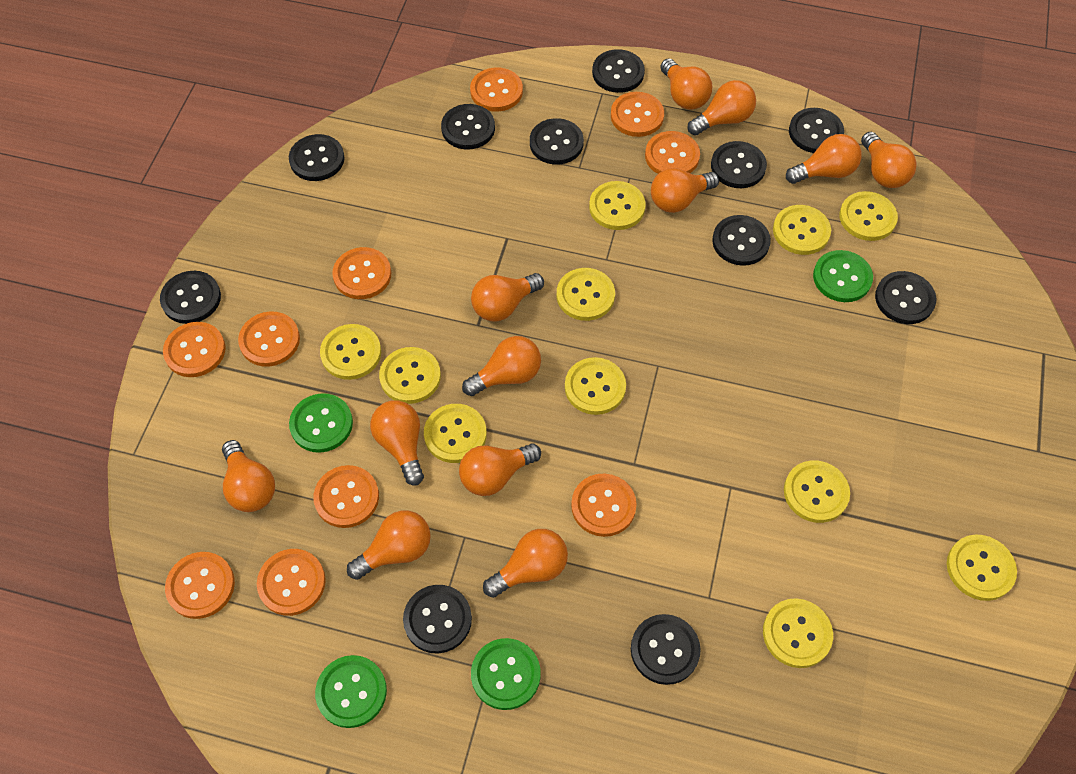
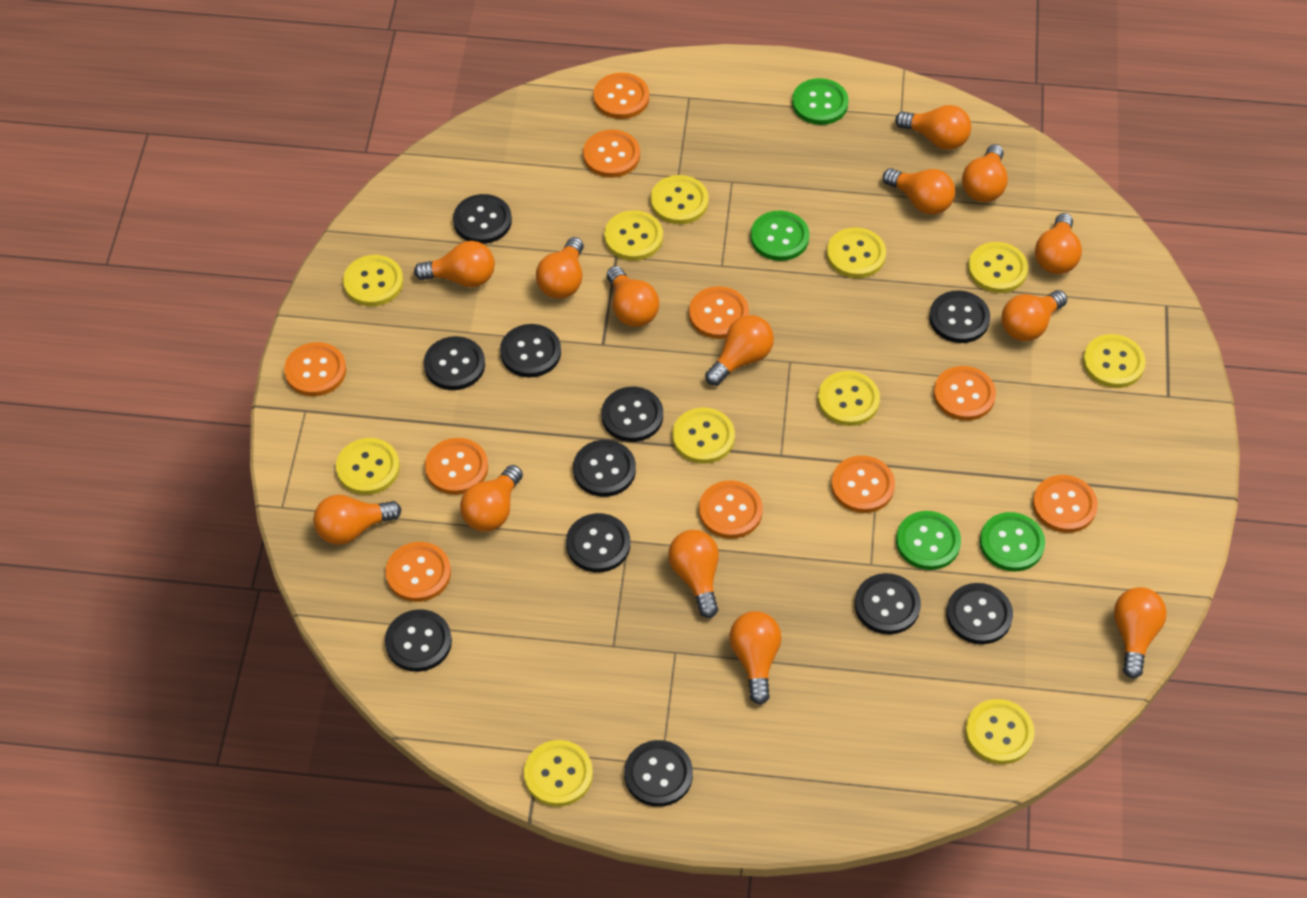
orange light bulb: 12 -> 14

